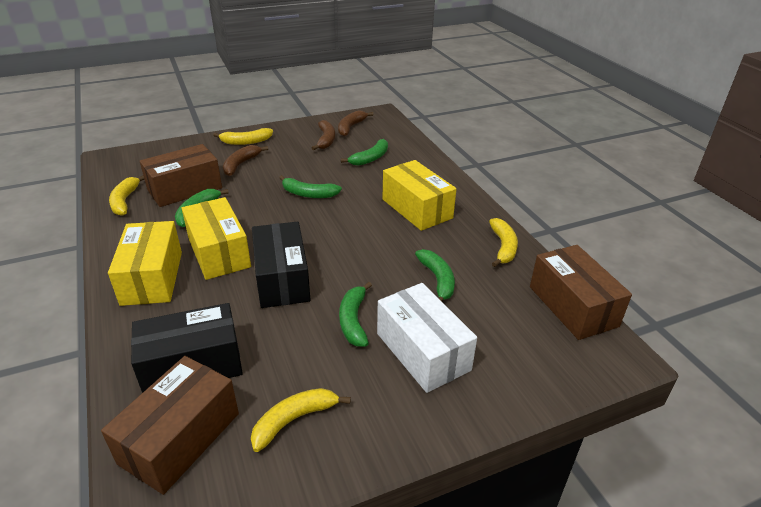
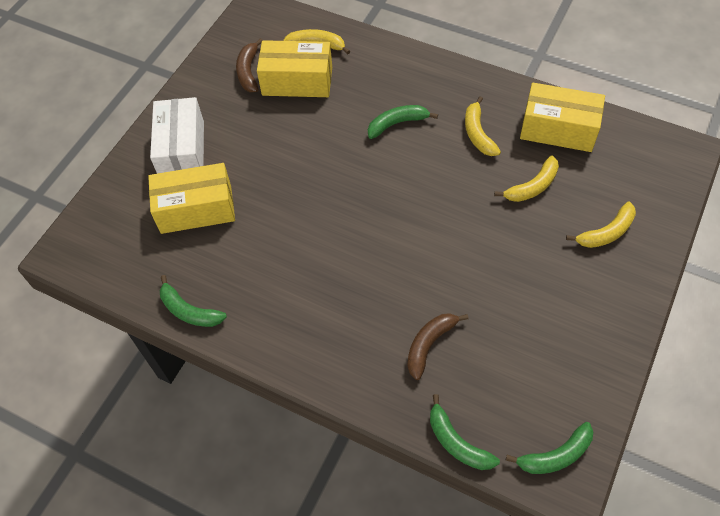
black box: 2 -> 0
brown banana: 3 -> 2
brown box: 3 -> 0
green banana: 5 -> 4

